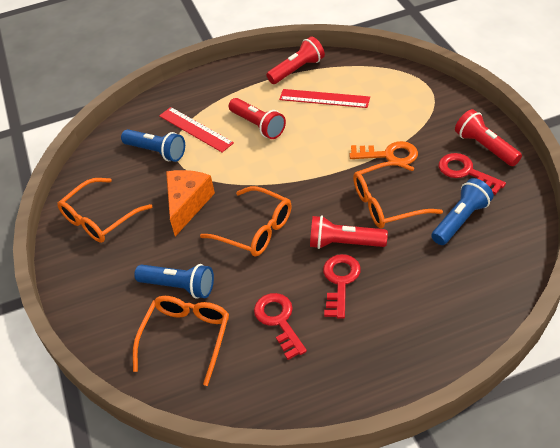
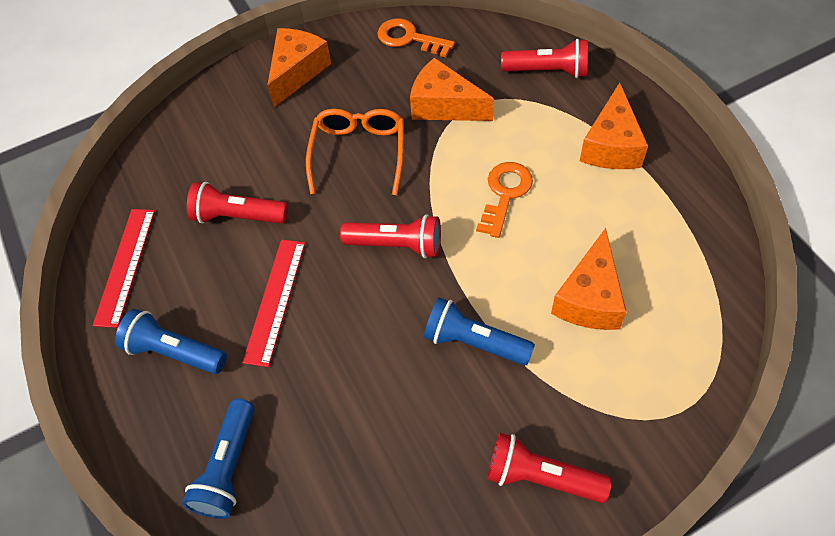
orange cheese: 1 -> 4
orange glasses: 4 -> 1
orange key: 1 -> 2
red key: 3 -> 0

